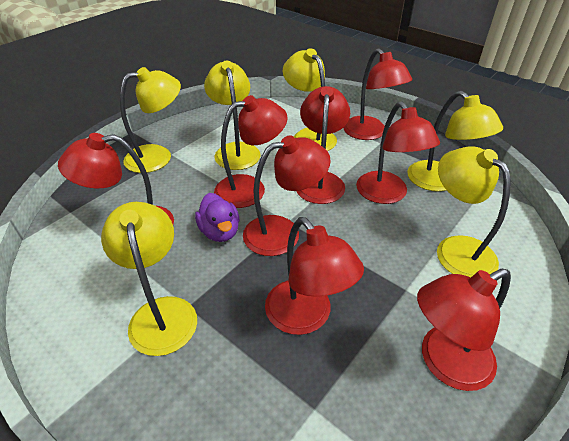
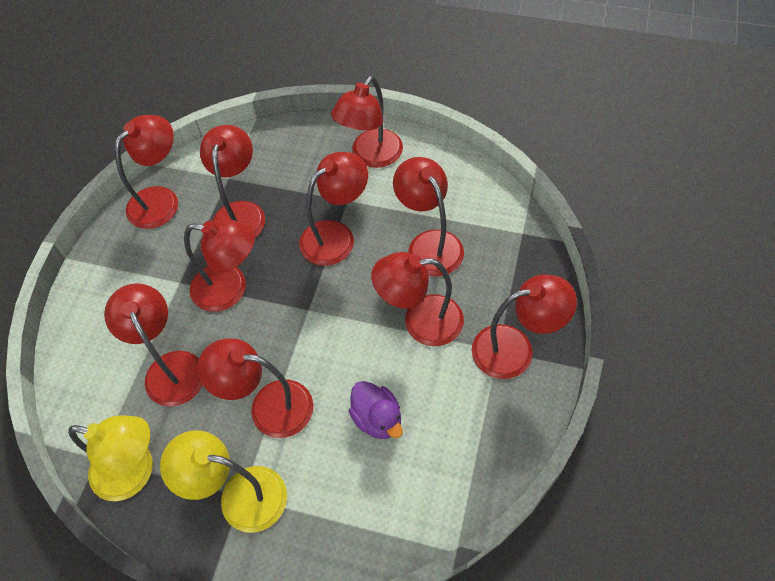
red lamp: 8 -> 10
yellow lamp: 6 -> 2

